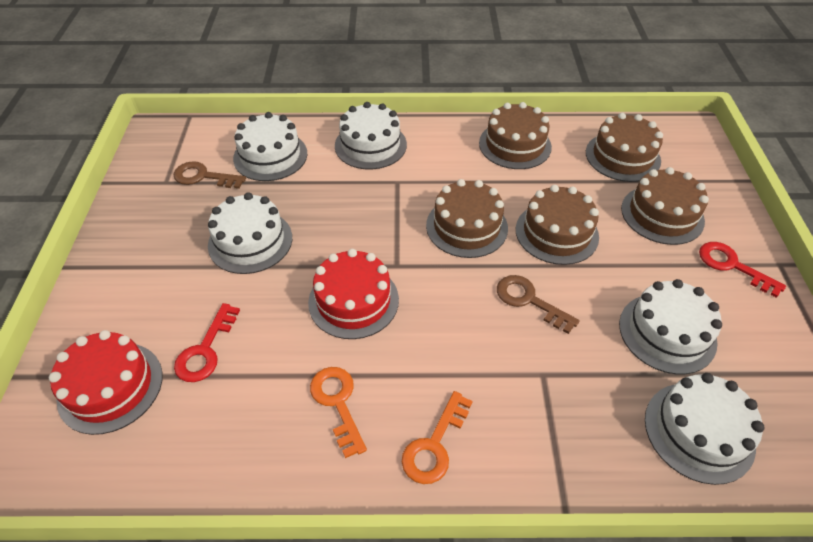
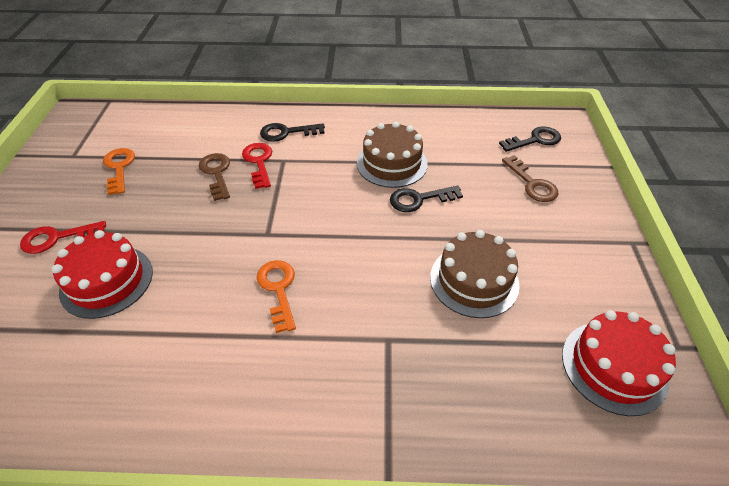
black key: 0 -> 3
brown cake: 5 -> 2
white cake: 5 -> 0

